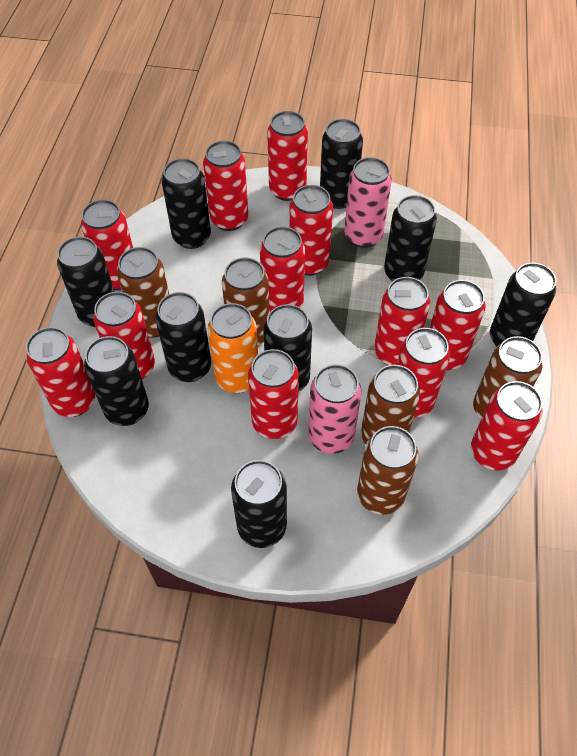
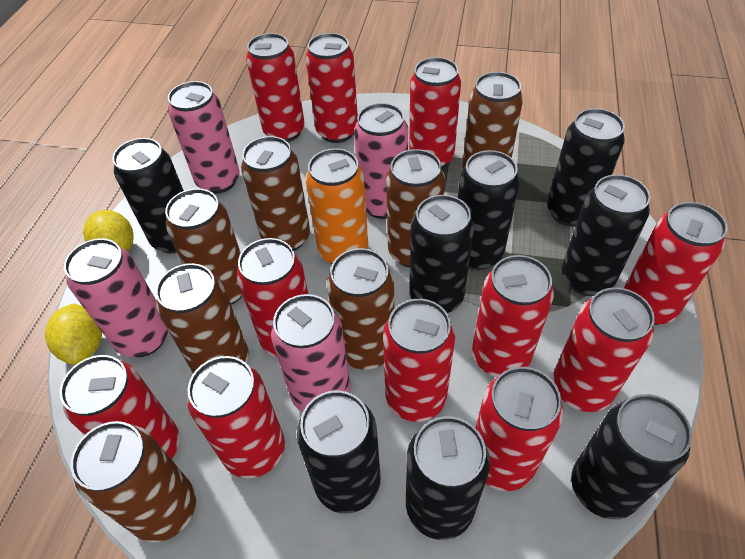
black can: 9 -> 8
brown can: 5 -> 7
pink can: 2 -> 4
red can: 12 -> 11
yellow lemon: 0 -> 2

